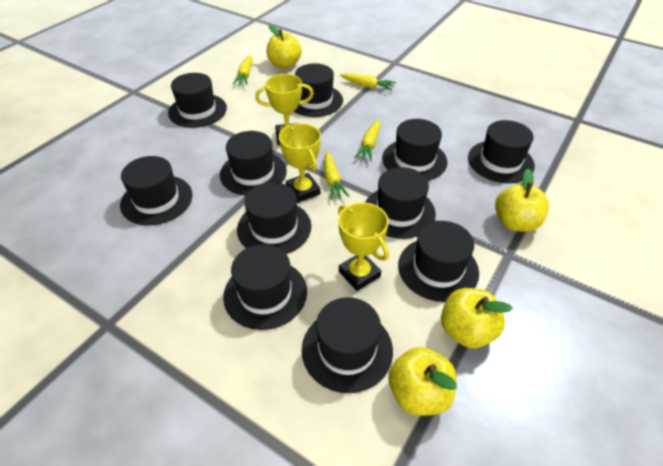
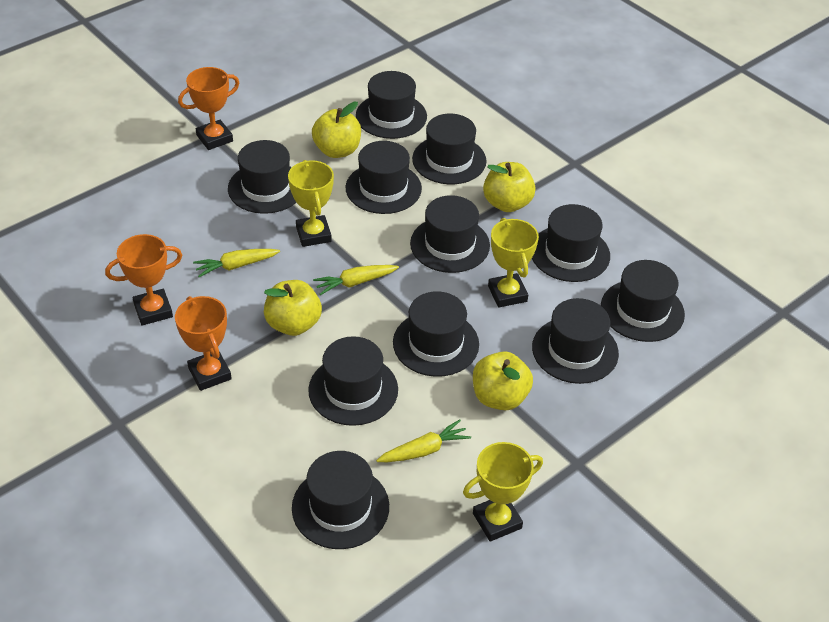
orange trophy: 0 -> 3
yellow carrot: 4 -> 3

